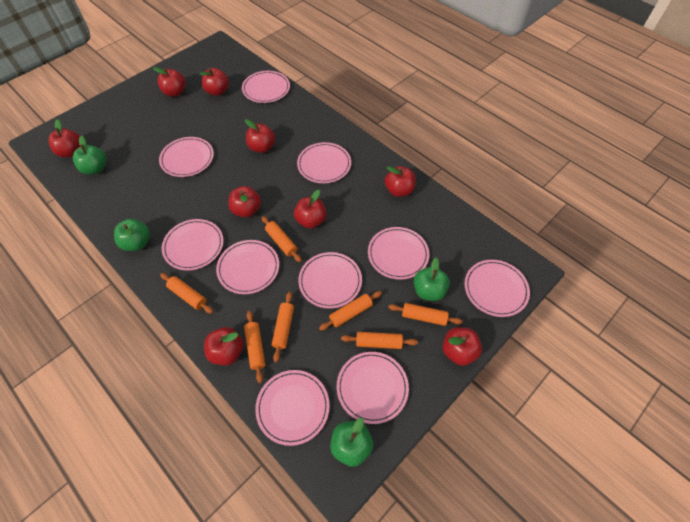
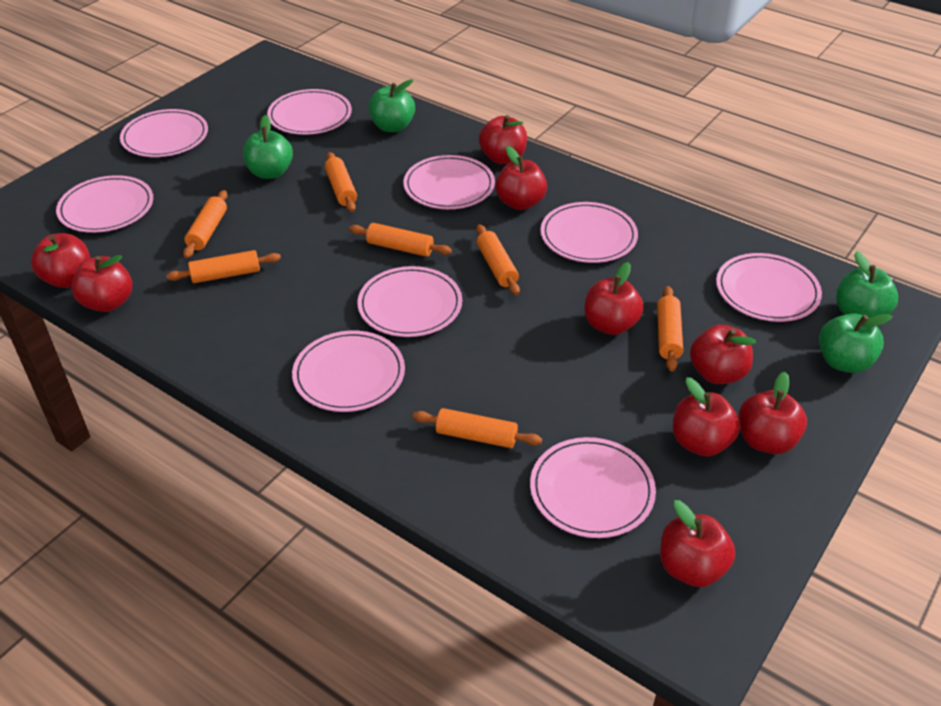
pink plate: 10 -> 9

